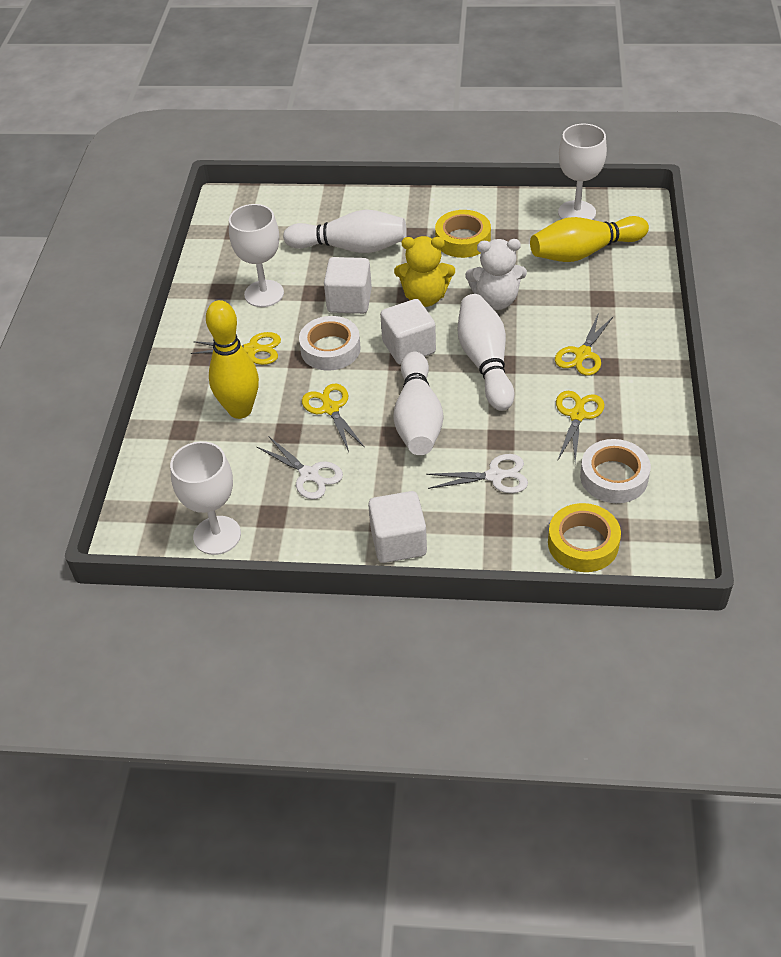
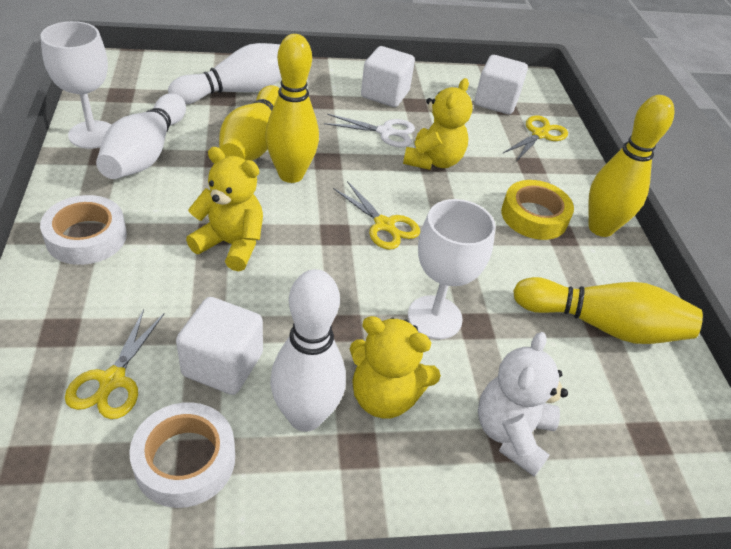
white goblet: 3 -> 2
white scissors: 2 -> 1
yellow bowling pin: 2 -> 4
yellow scissors: 4 -> 3
yellow tape: 2 -> 1
yellow teddy bear: 1 -> 3

